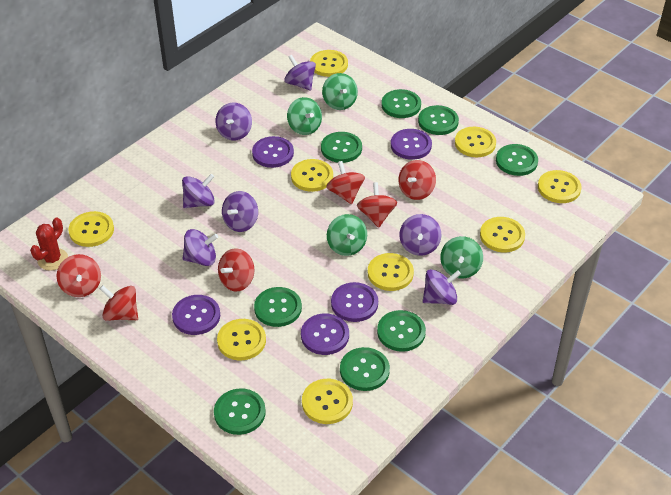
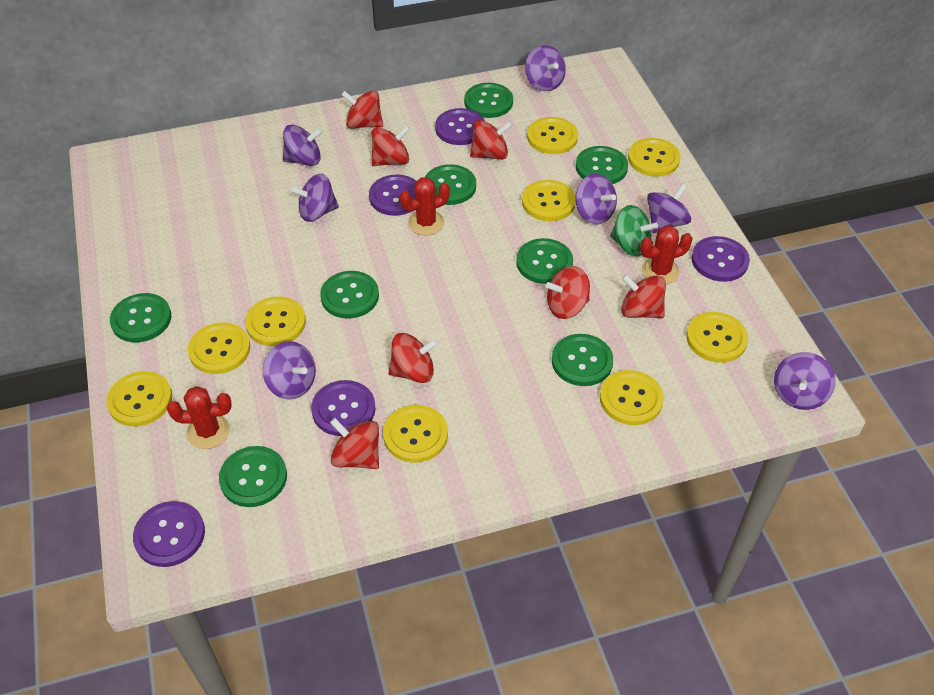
green spinning top: 4 -> 1
red cactus: 1 -> 3
red spinning top: 6 -> 7

